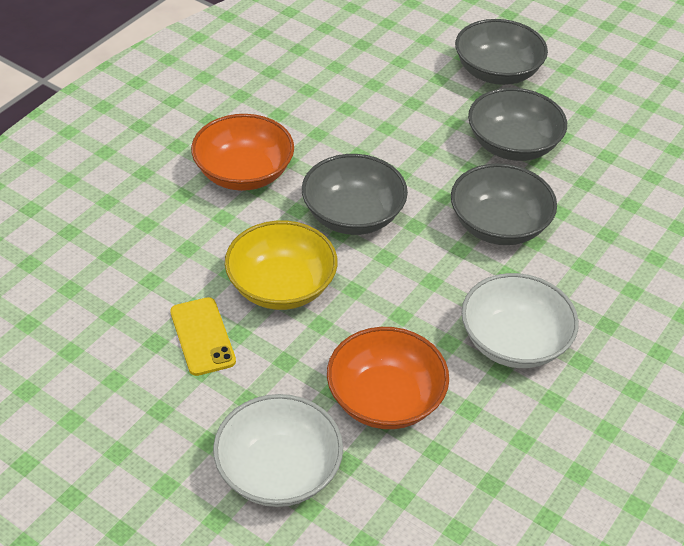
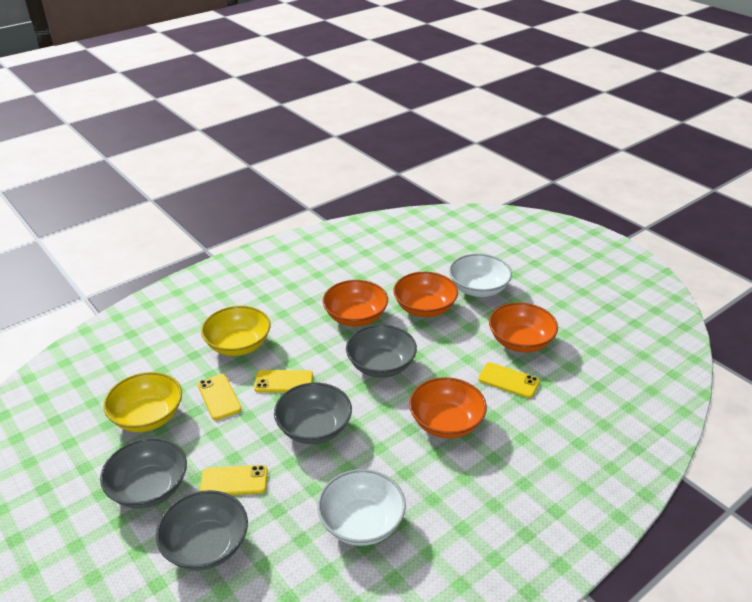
orange bowl: 2 -> 4
yellow bowl: 1 -> 2
yellow phone: 1 -> 4

